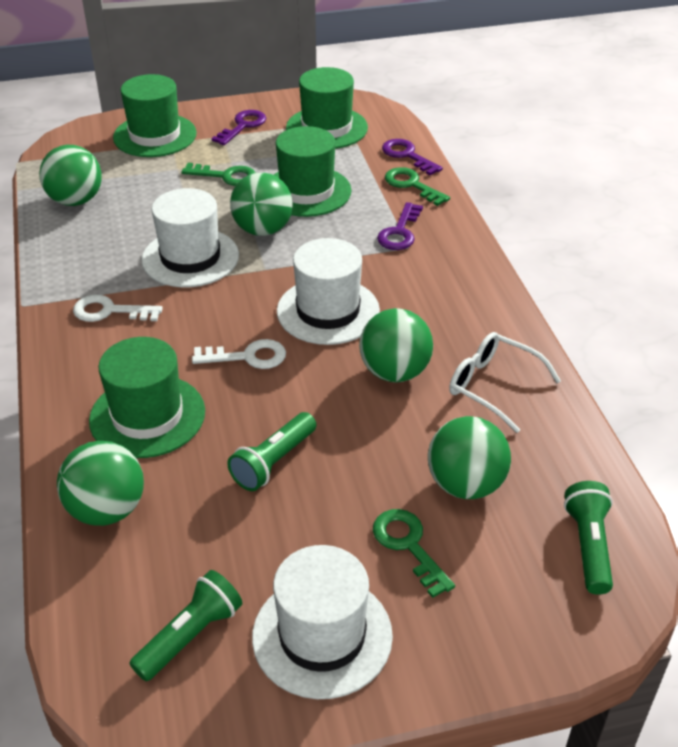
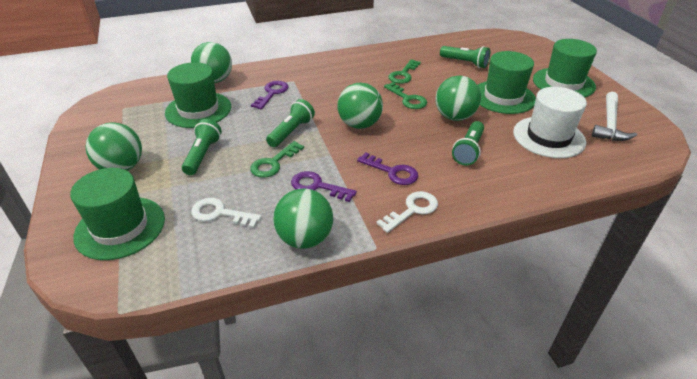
green flashlight: 3 -> 4
white glasses: 1 -> 0
white hammer: 0 -> 1
white hat: 3 -> 1

